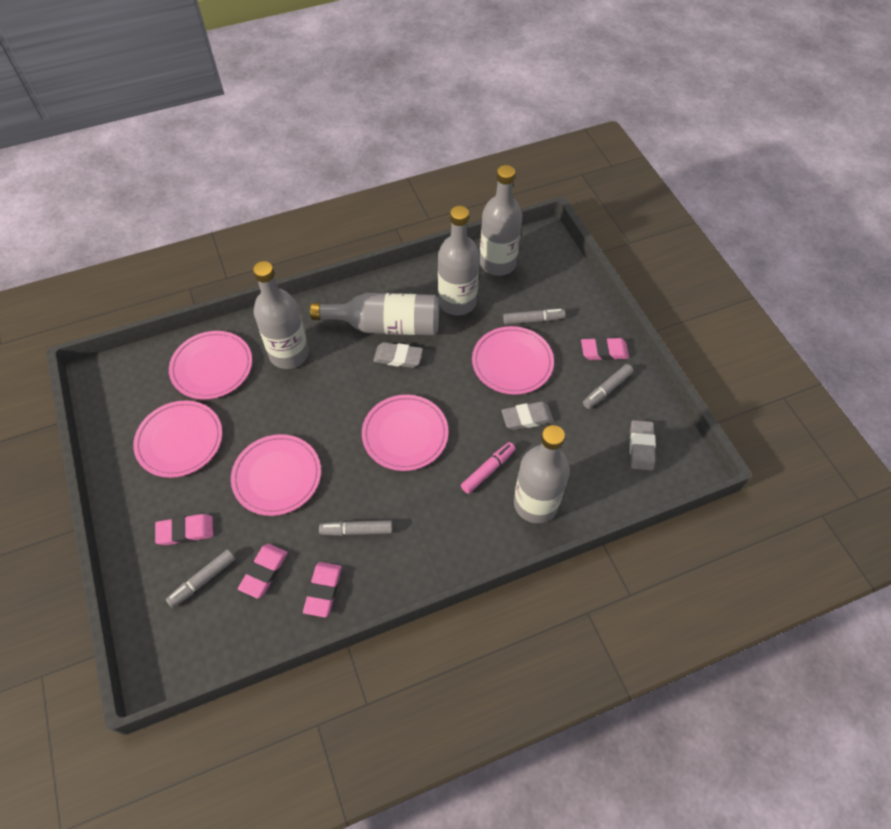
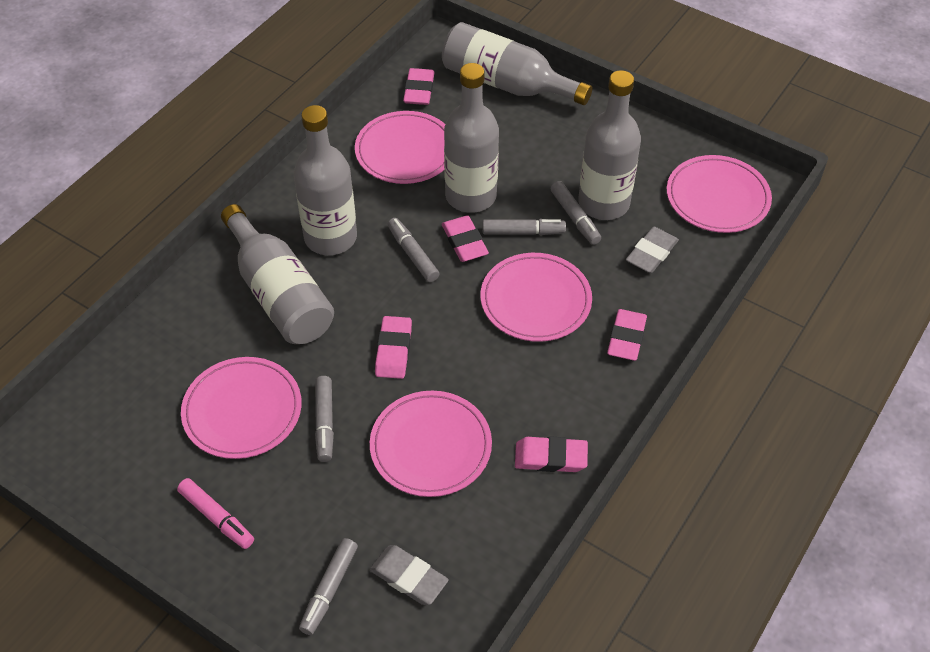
grey eraser: 3 -> 2
grey marker: 4 -> 5
pink eraser: 4 -> 5

